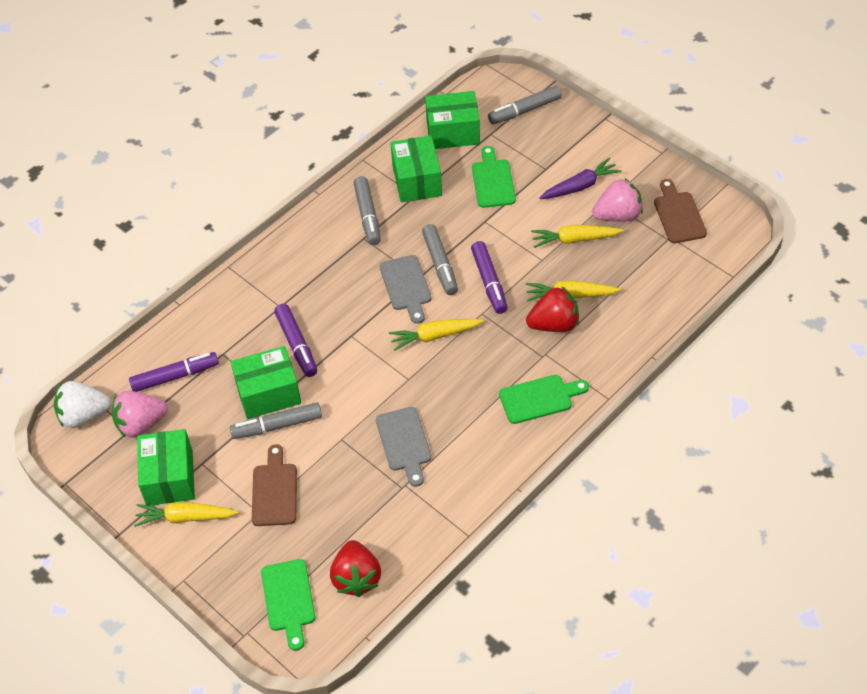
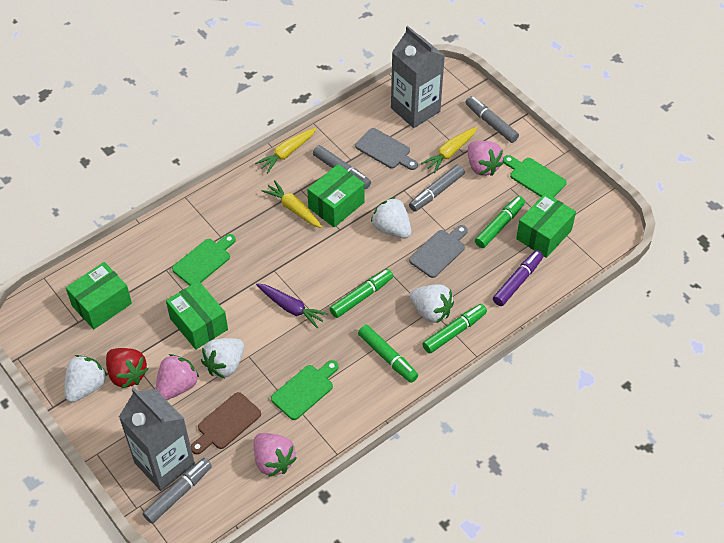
brown cutting board: 2 -> 1
green marker: 0 -> 4
grey carton: 0 -> 2
pink strawberry: 2 -> 3
purple marker: 3 -> 1
red strawberry: 2 -> 1
white strawberry: 1 -> 4
yellow carrot: 4 -> 3

